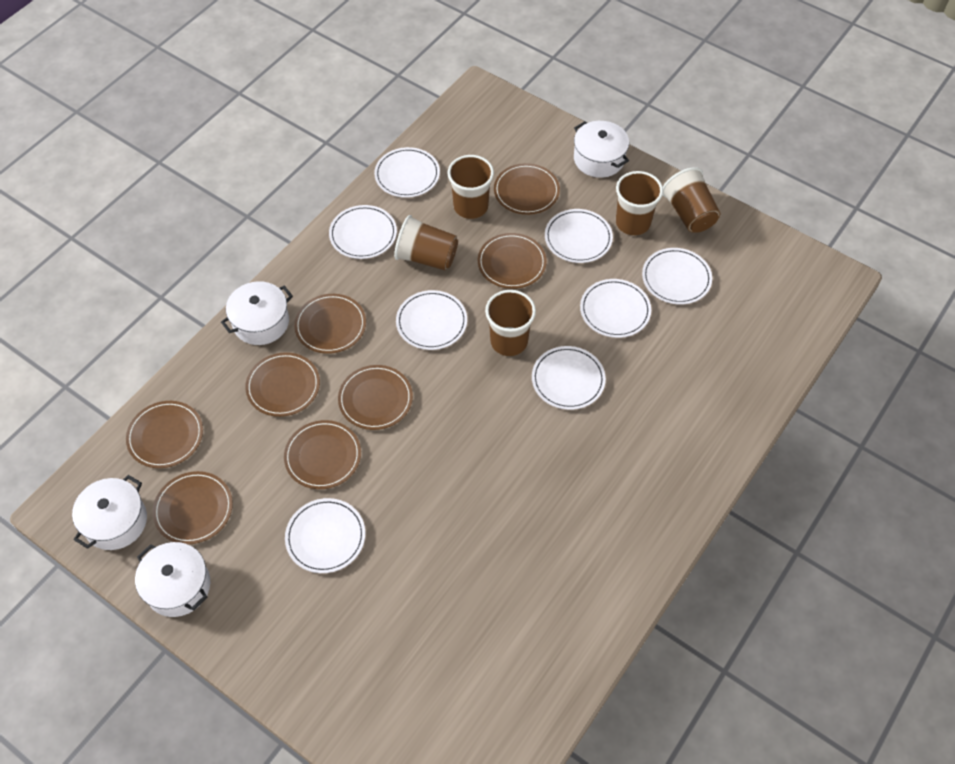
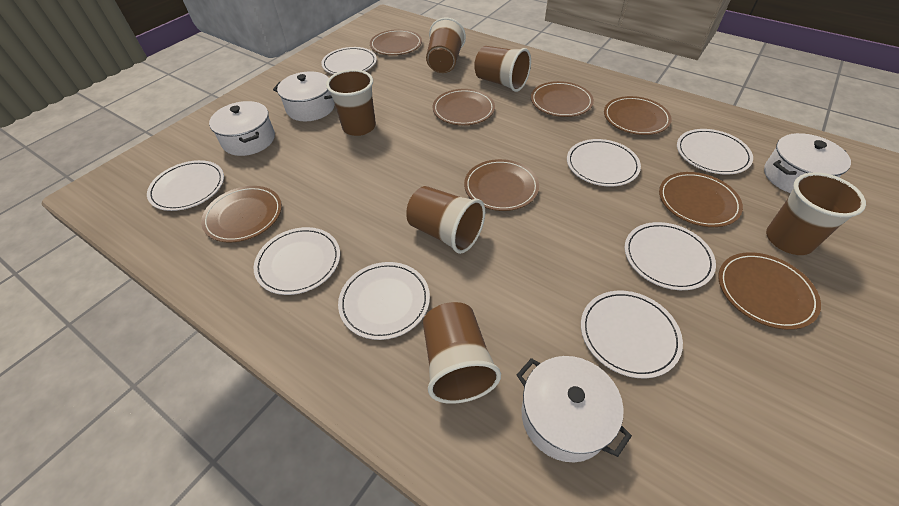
brown cup: 5 -> 6

